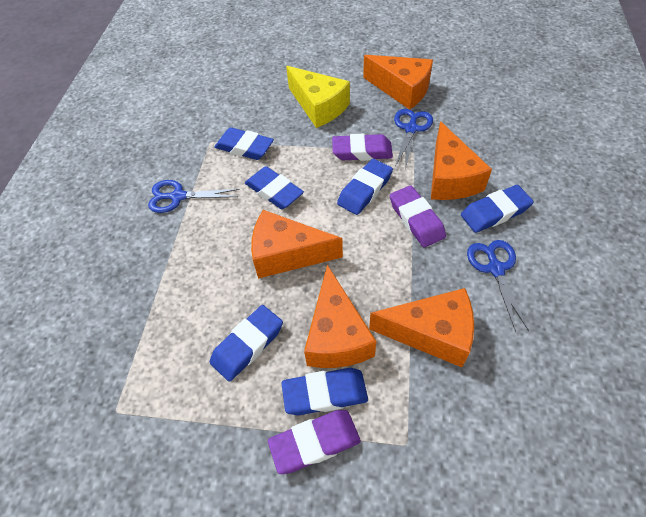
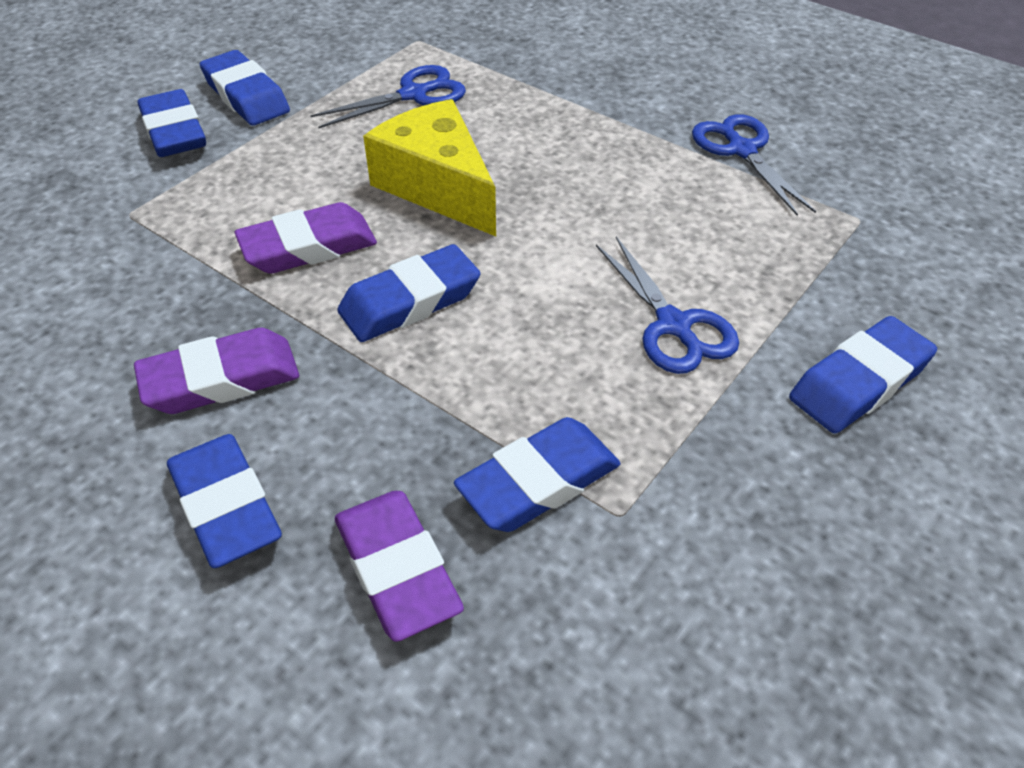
orange cheese: 5 -> 0

